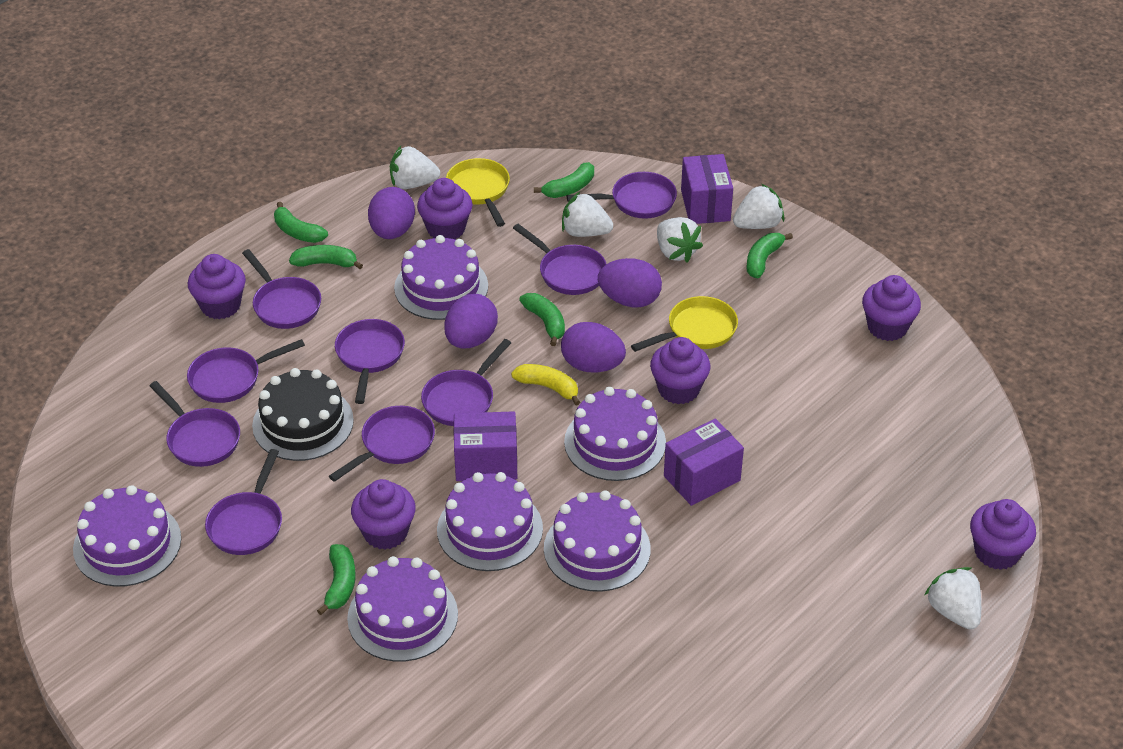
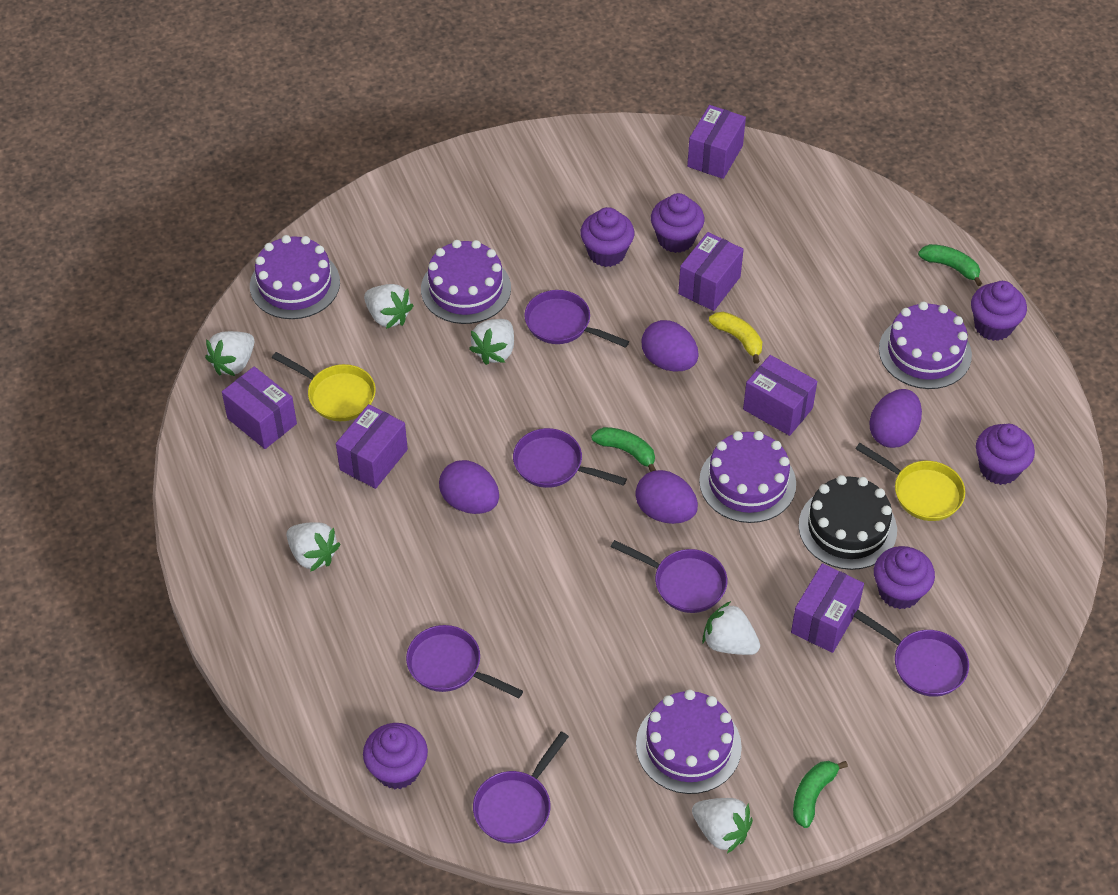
green banana: 6 -> 3
purple box: 3 -> 6
purple cake: 6 -> 5
purple pan: 9 -> 6
white strawberry: 5 -> 6

